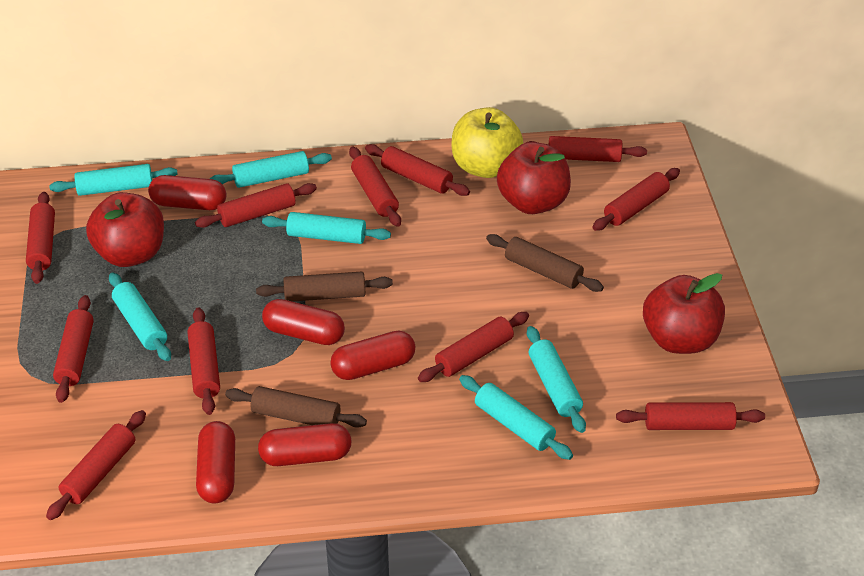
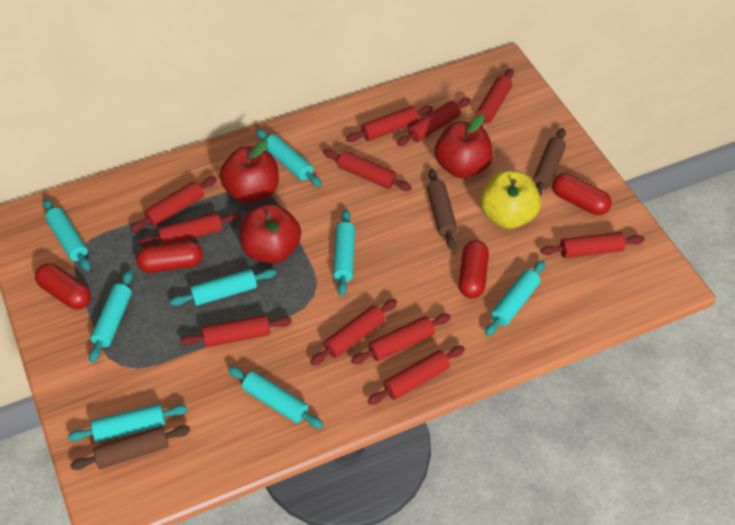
red capsule: 5 -> 4
turquoise rolling pin: 6 -> 8

